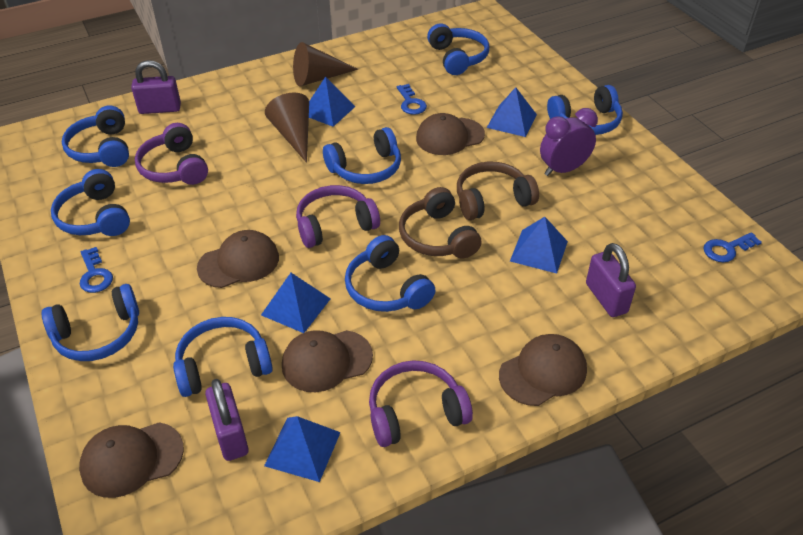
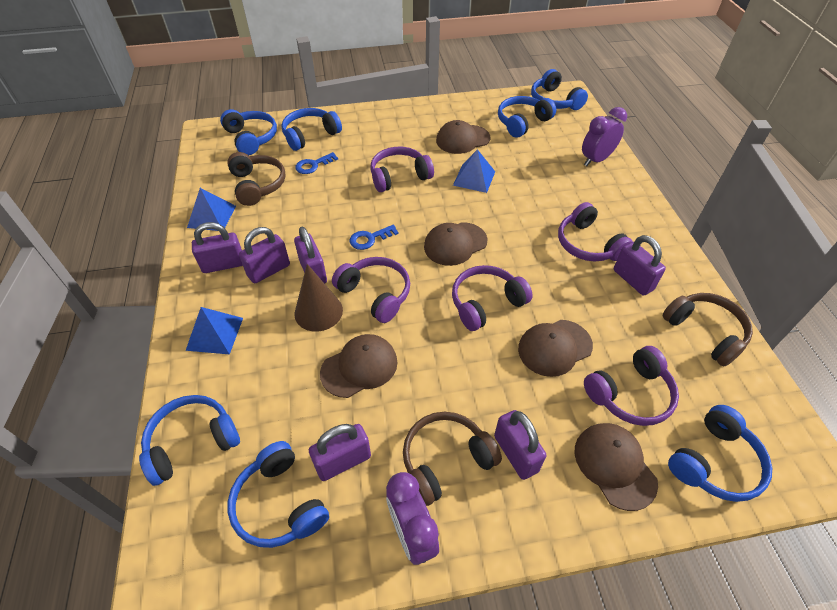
blue headphones: 8 -> 7
blue key: 3 -> 2
blue pyramid: 5 -> 3
brown cone: 2 -> 1
brown headphones: 2 -> 3
purple clock: 1 -> 2
purple headphones: 3 -> 5
purple padlock: 3 -> 6

